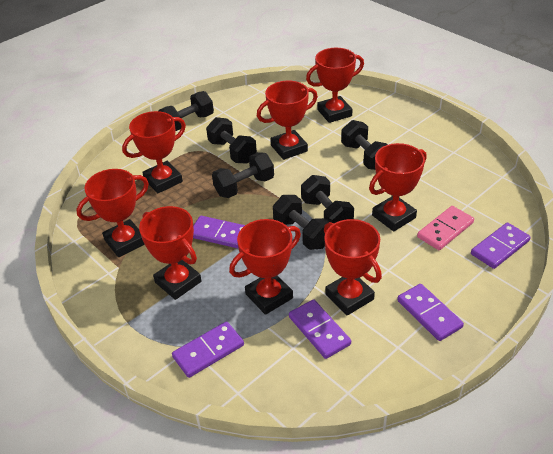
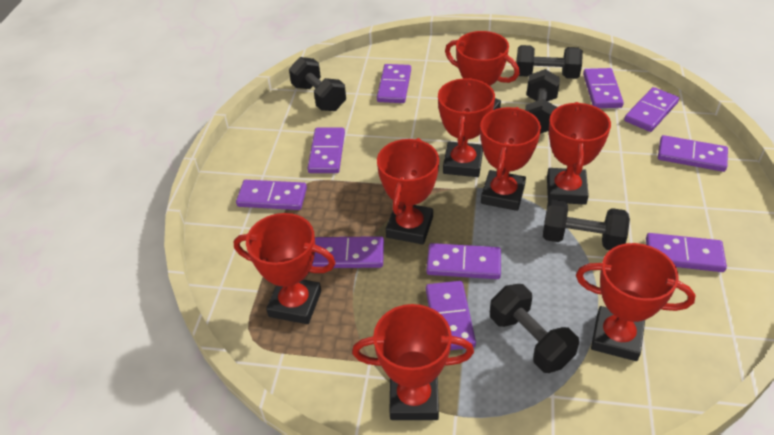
black dumbbell: 6 -> 5
pink domino: 1 -> 0
purple domino: 5 -> 10

